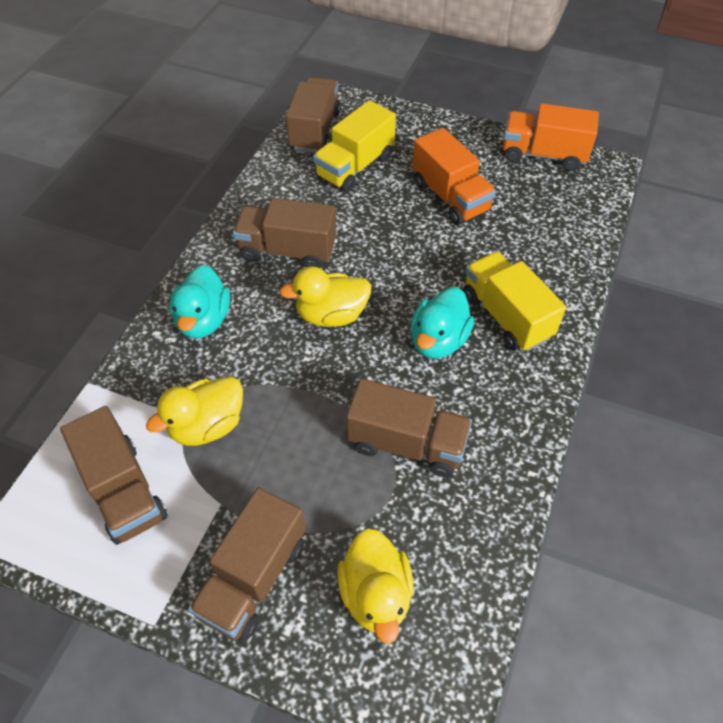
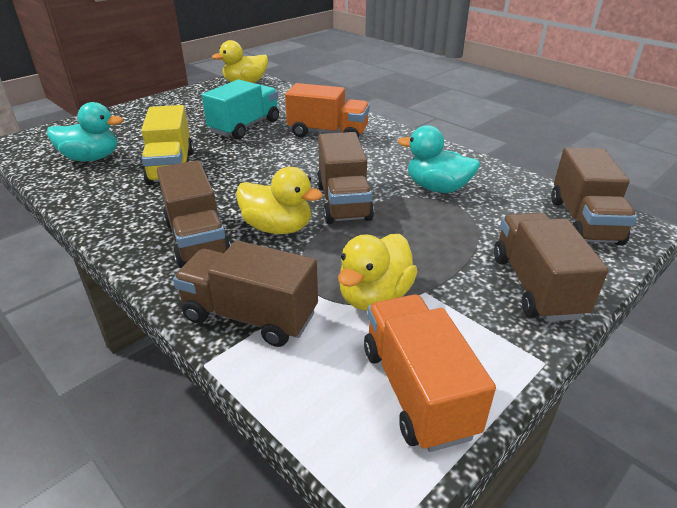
turquoise truck: 0 -> 1
yellow truck: 2 -> 1

